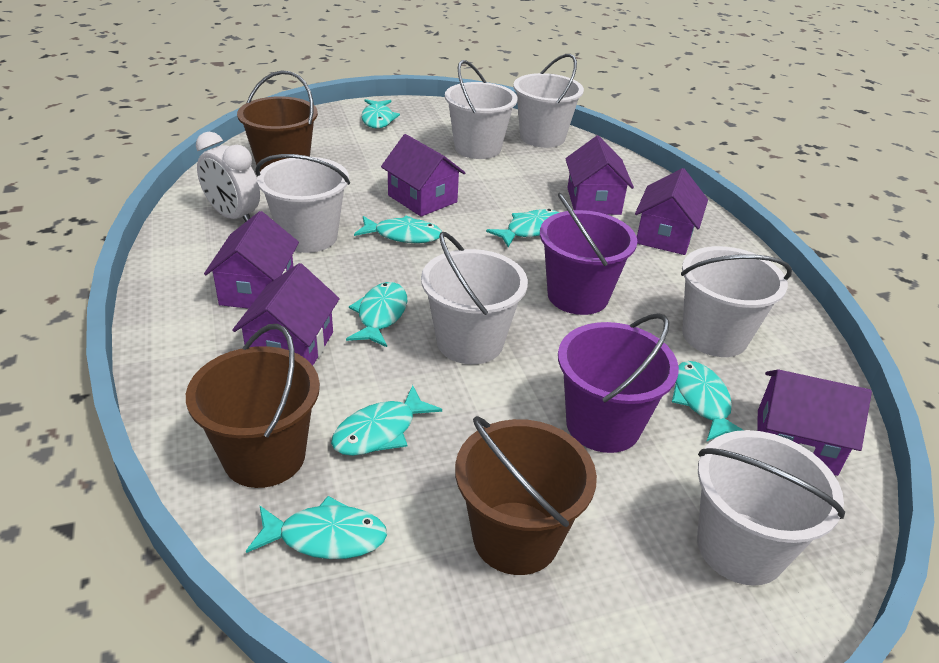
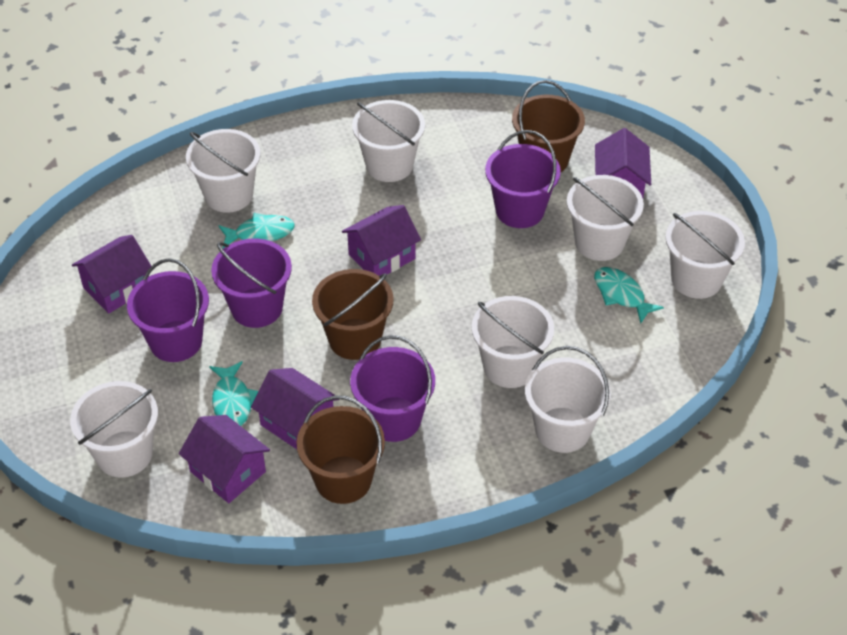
purple bucket: 2 -> 4
purple house: 6 -> 5
turquoise fish: 7 -> 3
white bucket: 6 -> 7
white clock: 1 -> 0

